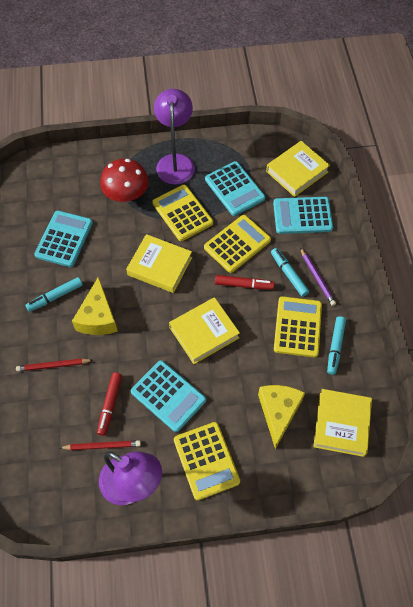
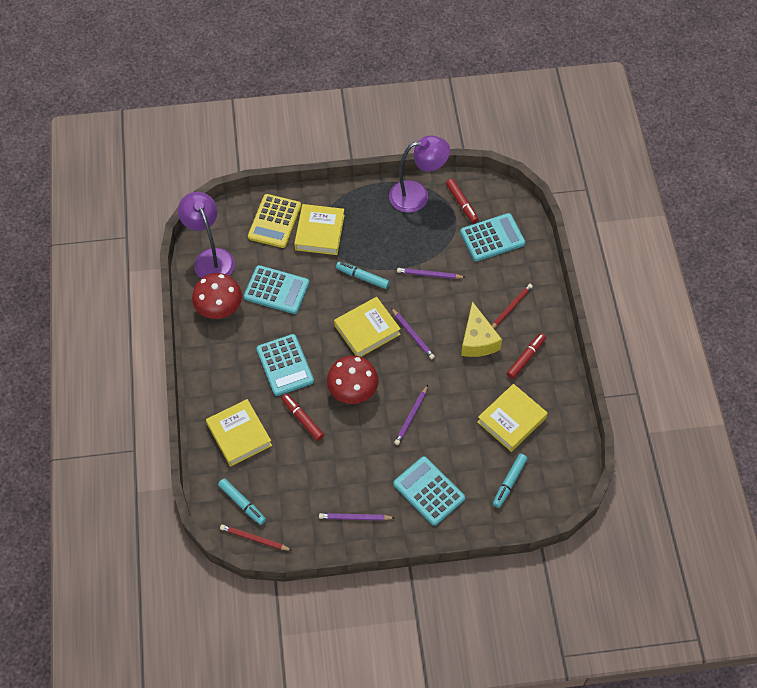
purple pencil: 1 -> 4
red marker: 2 -> 3
red mushroom: 1 -> 2
yellow calculator: 4 -> 1
yellow cheese: 2 -> 1

